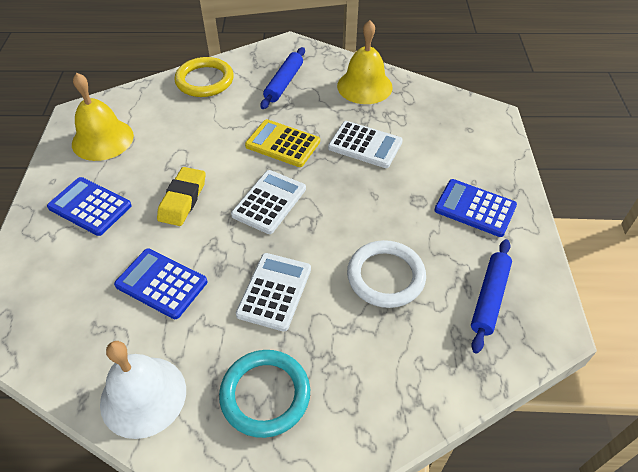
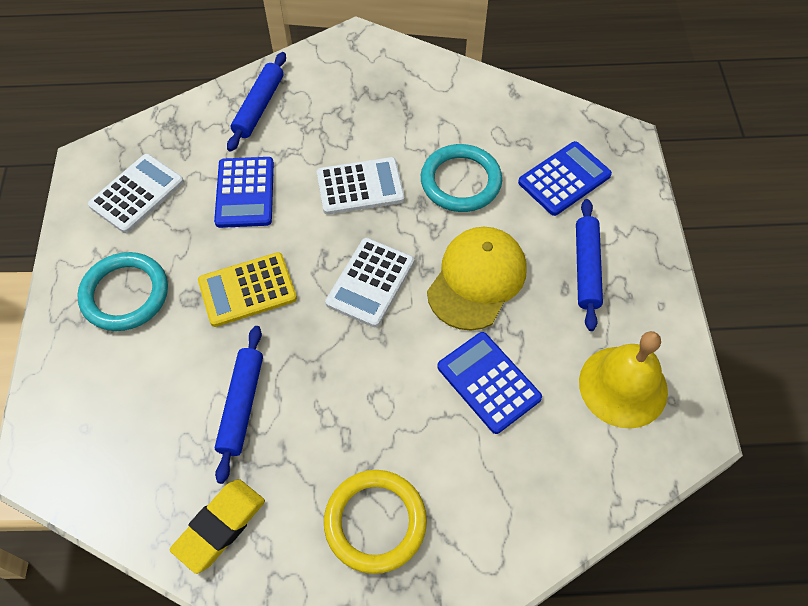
blue rolling pin: 2 -> 3
turquoise ring: 1 -> 2
white bell: 1 -> 0
white ring: 1 -> 0
yellow bell: 2 -> 1
yellow cap: 0 -> 1

